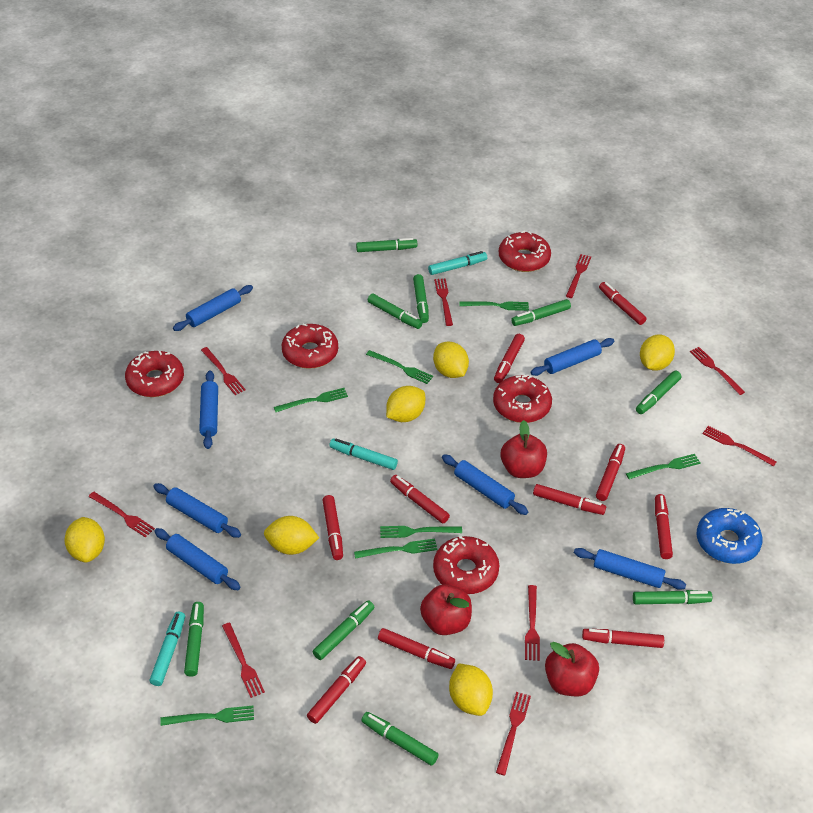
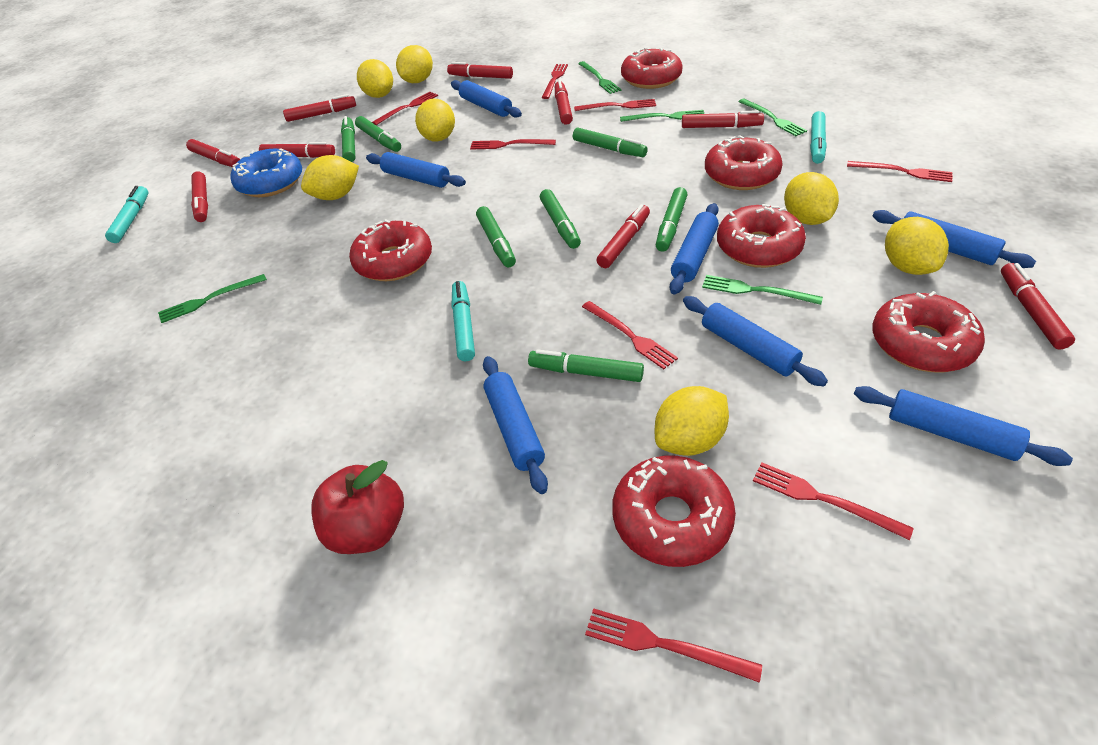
green fork: 7 -> 5
green marker: 9 -> 7
red apple: 3 -> 1
red donut: 5 -> 6
red fork: 9 -> 8
red marker: 10 -> 9
yellow lemon: 6 -> 7

